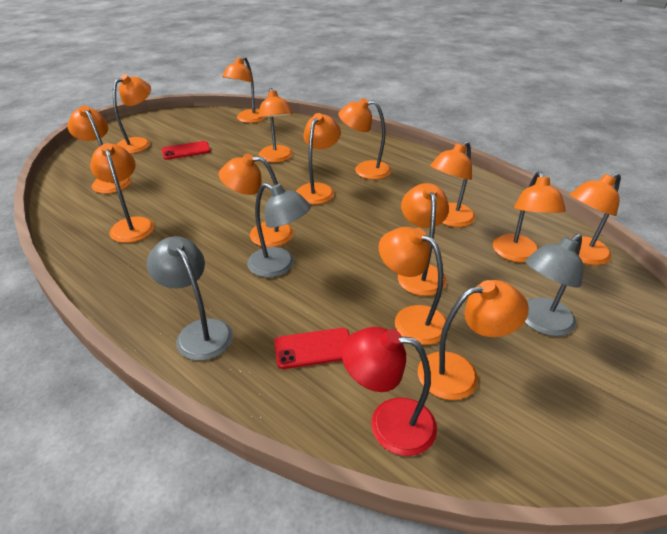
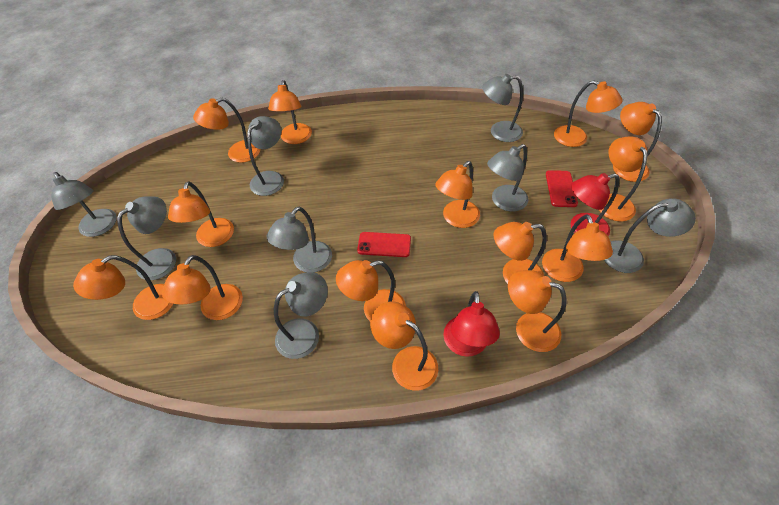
grey lamp: 3 -> 8
red lamp: 1 -> 2

